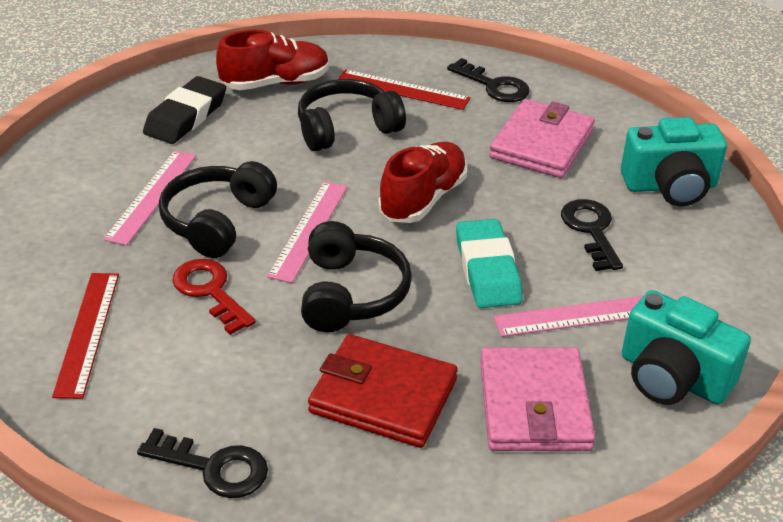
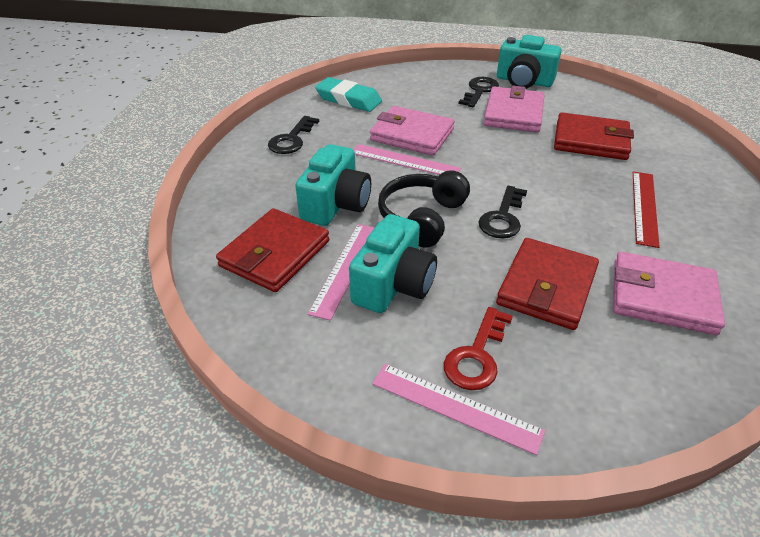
black eraser: 1 -> 0
black headphones: 3 -> 1
pink wallet: 2 -> 3
red ruler: 2 -> 1
red shoe: 2 -> 0
red wallet: 1 -> 3
turquoise camera: 2 -> 3

